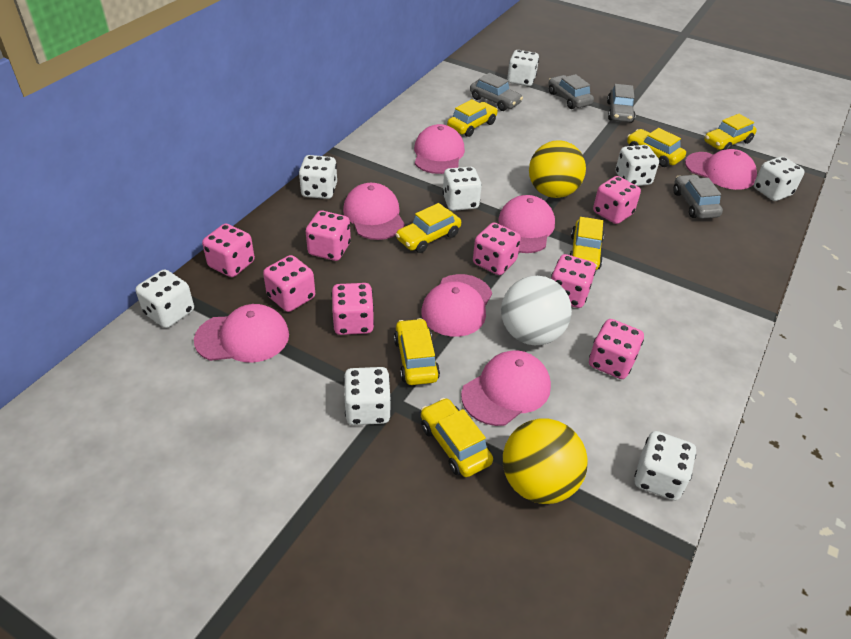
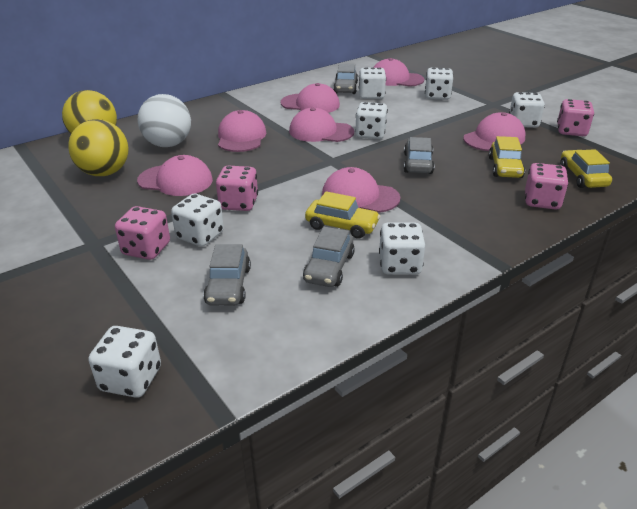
pink dice: 8 -> 4
white dice: 8 -> 7
yellow car: 7 -> 3

